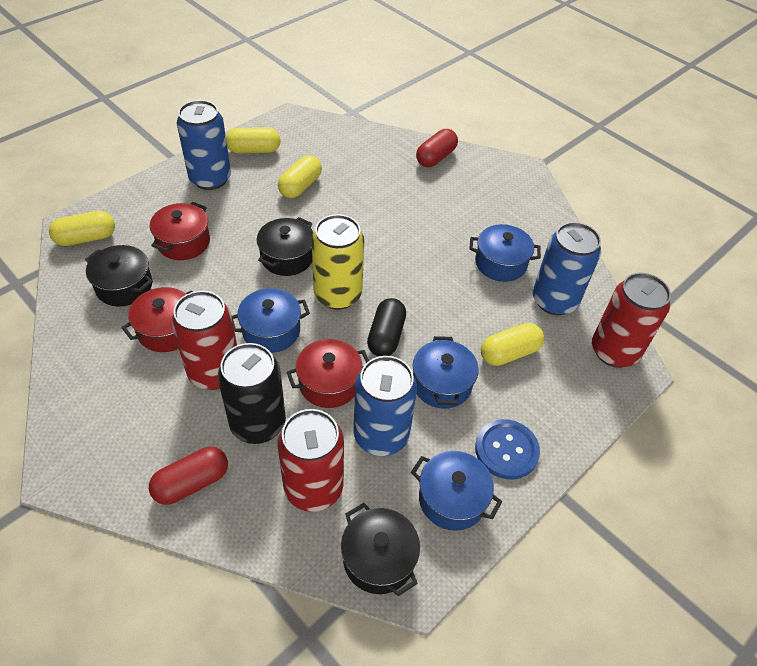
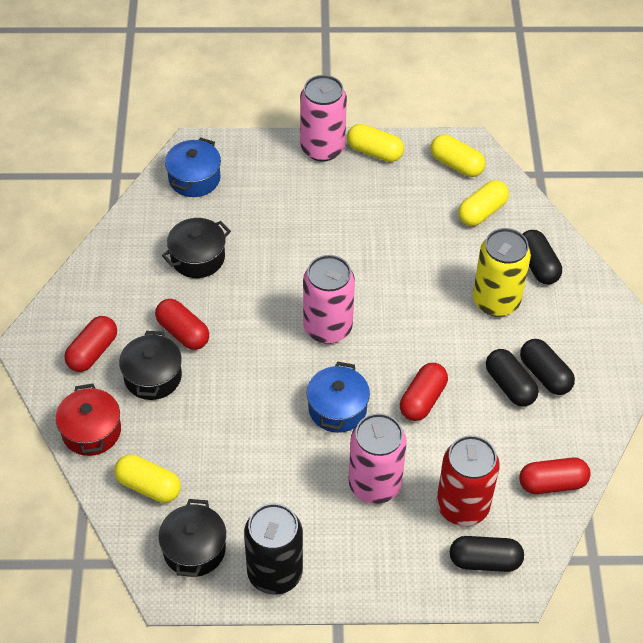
black capsule: 1 -> 4
blue button: 1 -> 0
blue can: 3 -> 0
blue pot: 4 -> 2
pink can: 0 -> 3
red can: 3 -> 1
red capsule: 2 -> 4
red pot: 3 -> 1

